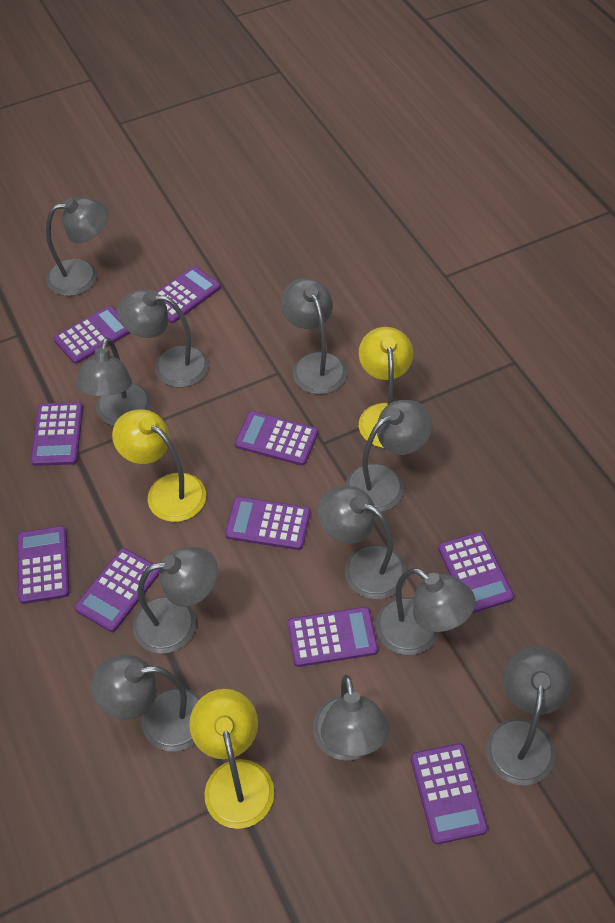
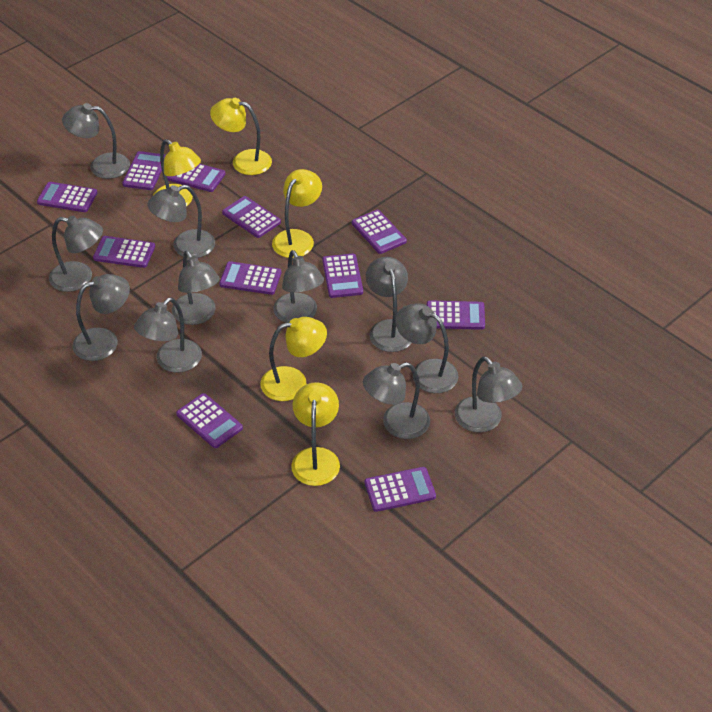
purple calculator: 10 -> 11
yellow lamp: 3 -> 5

